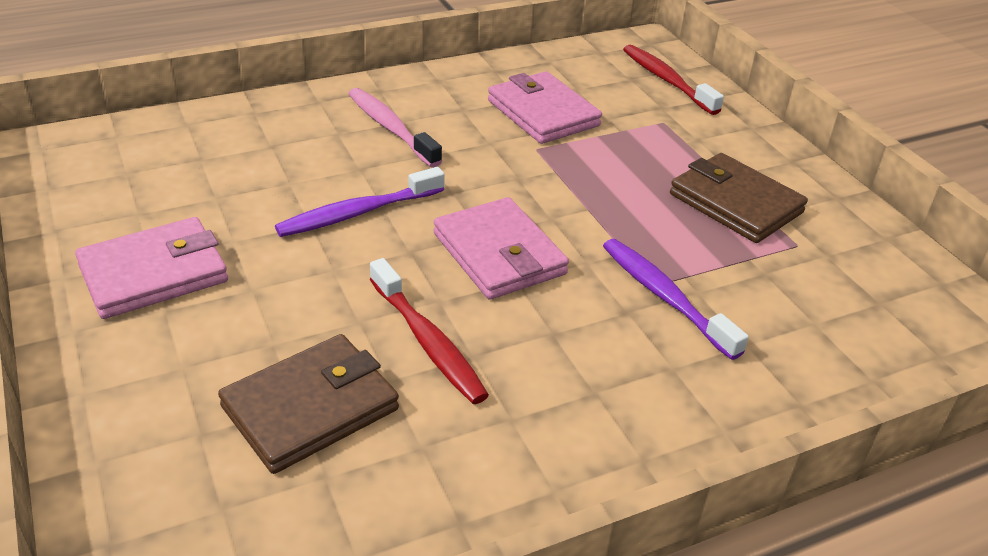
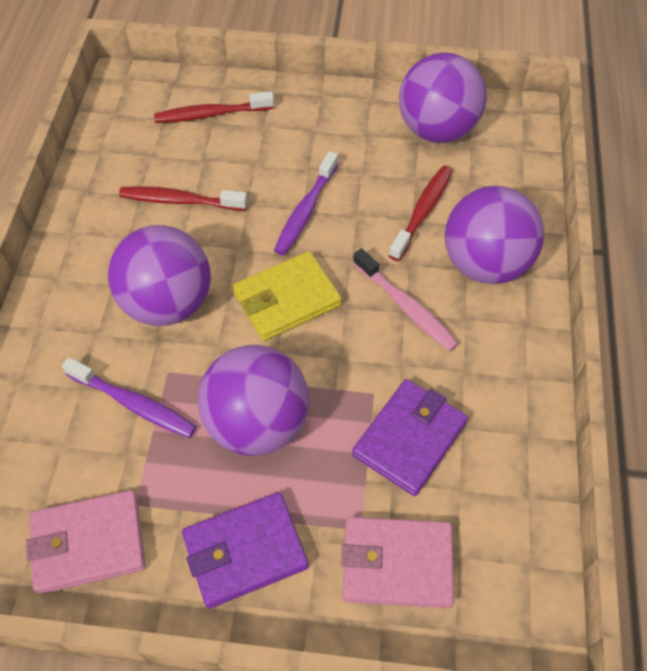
brown wallet: 2 -> 0
pink wallet: 3 -> 2
purple ball: 0 -> 4
purple wallet: 0 -> 2
red toothbrush: 2 -> 3
yellow wallet: 0 -> 1

